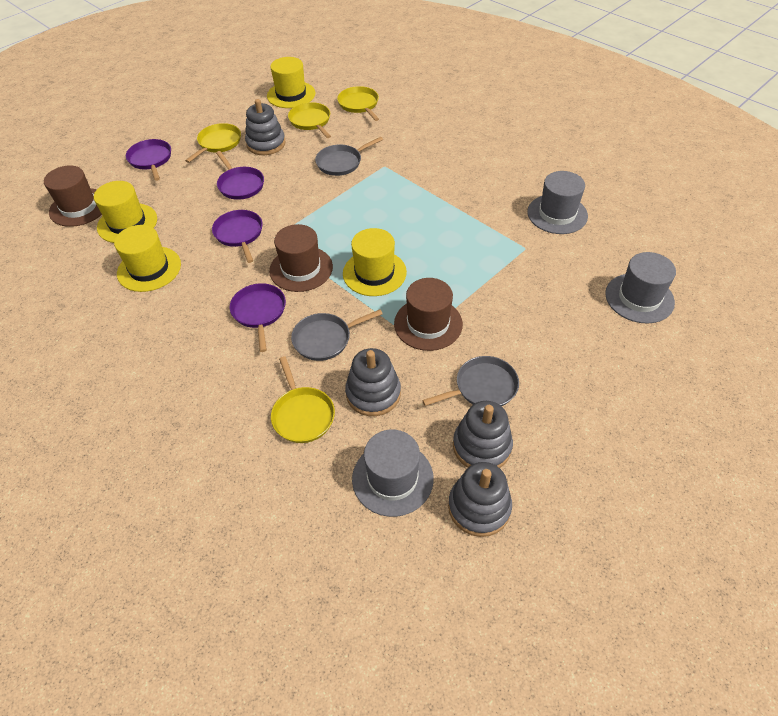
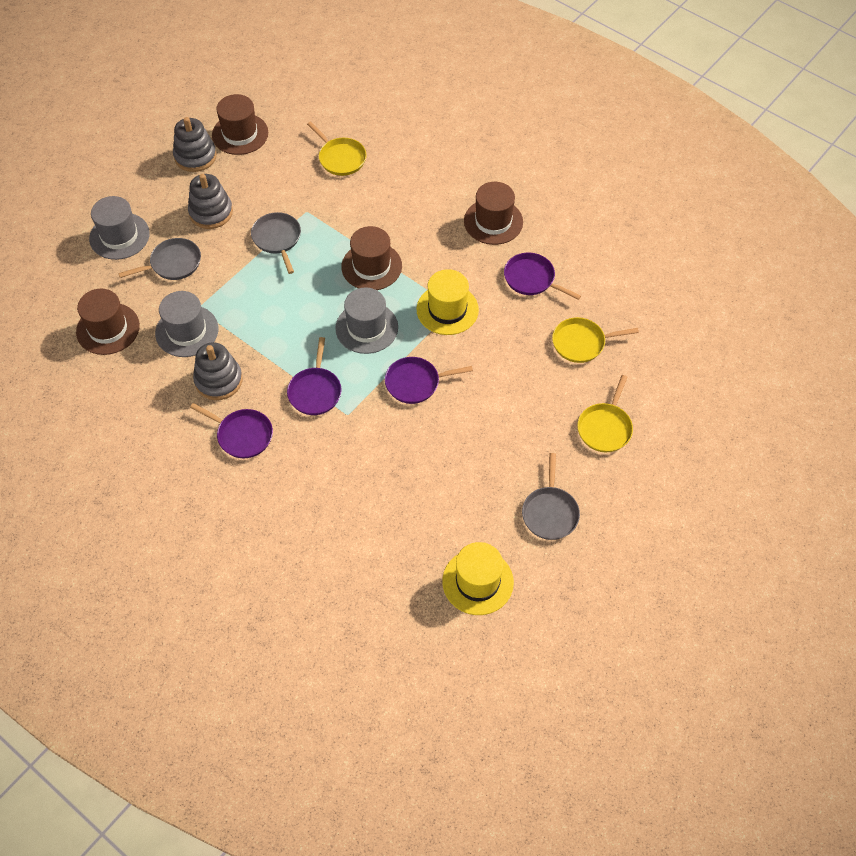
brown hat: 3 -> 4
grey stacking toy: 4 -> 3
yellow hat: 4 -> 2
yellow pan: 4 -> 3

